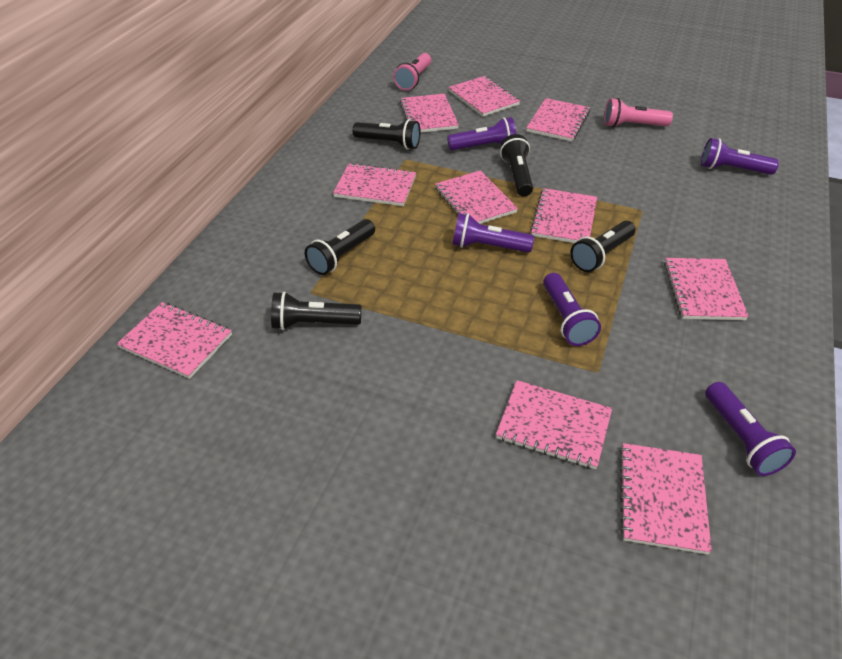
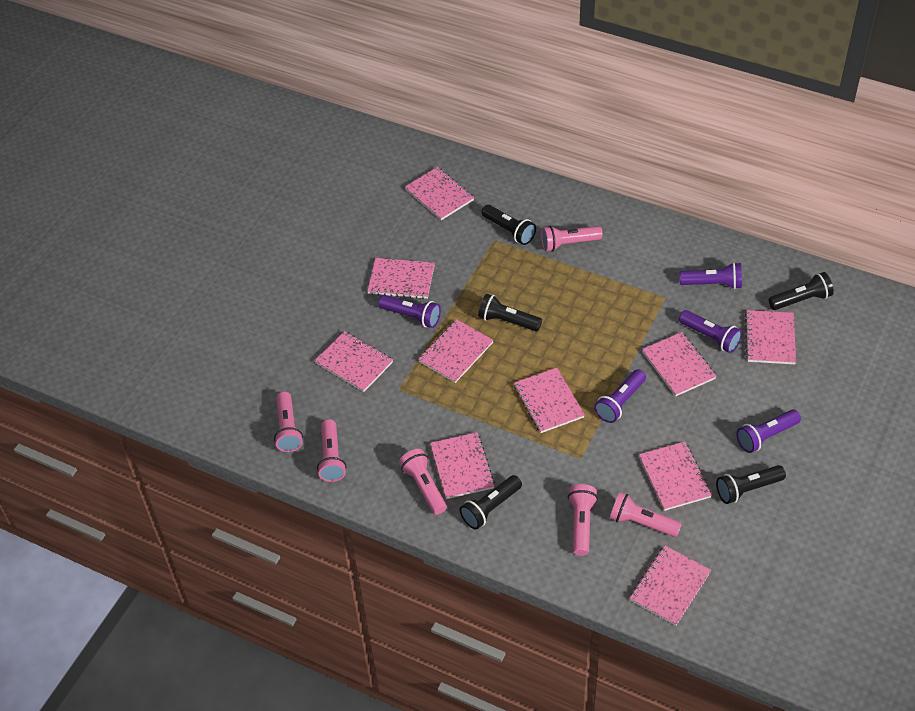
pink flashlight: 2 -> 6

